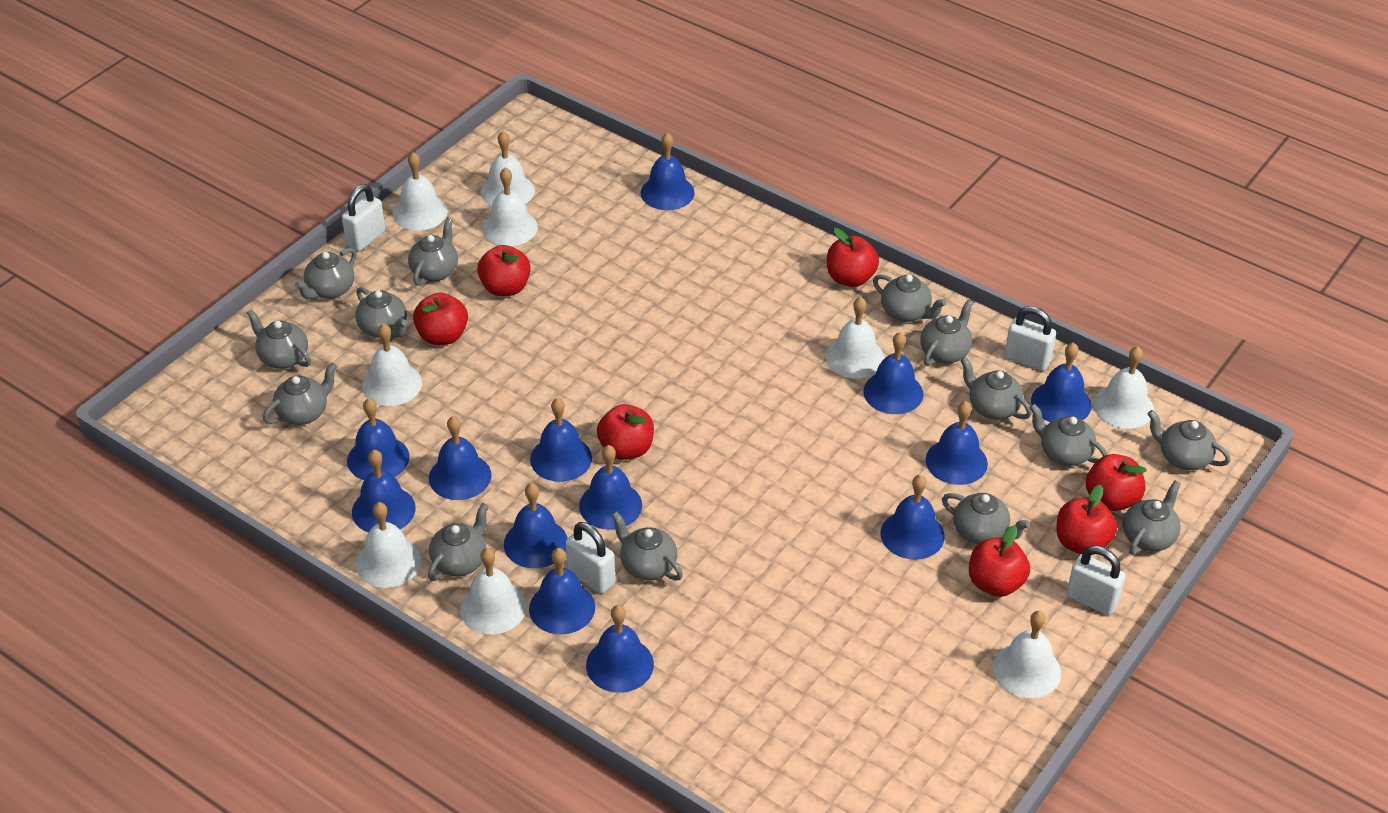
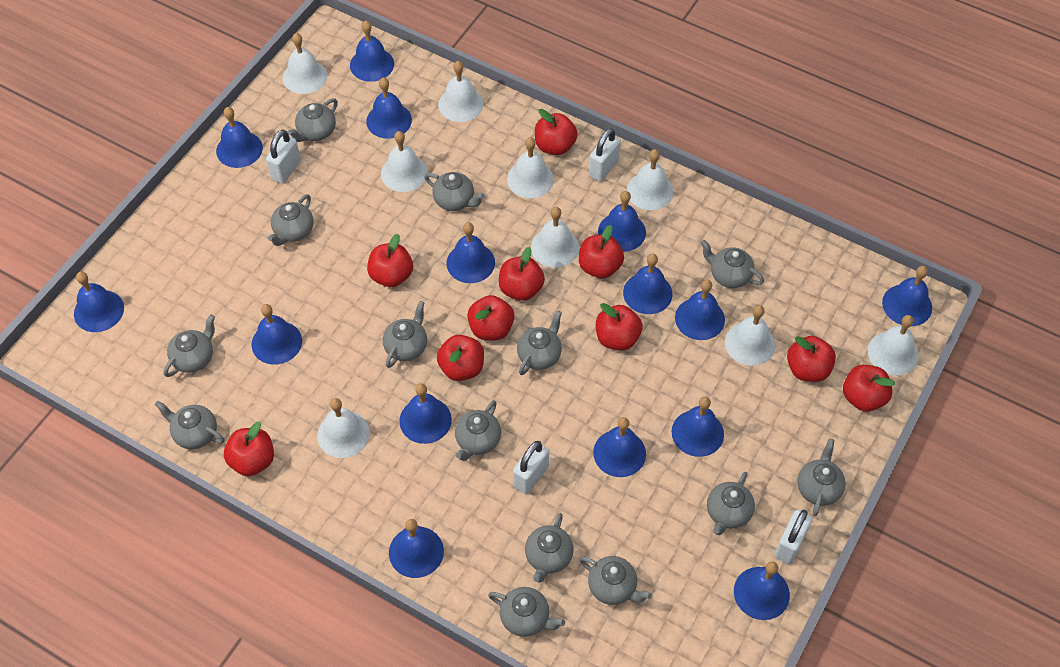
blue bell: 13 -> 15
red apple: 7 -> 10

